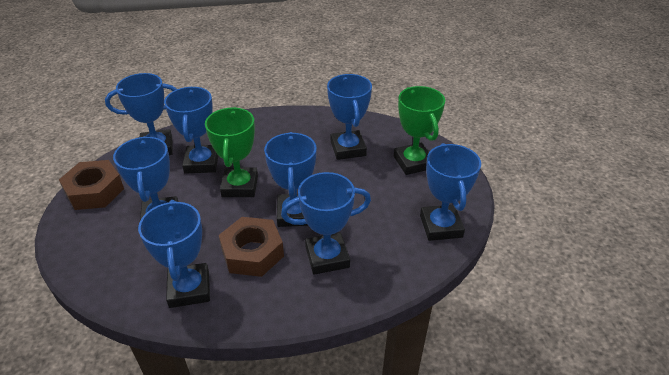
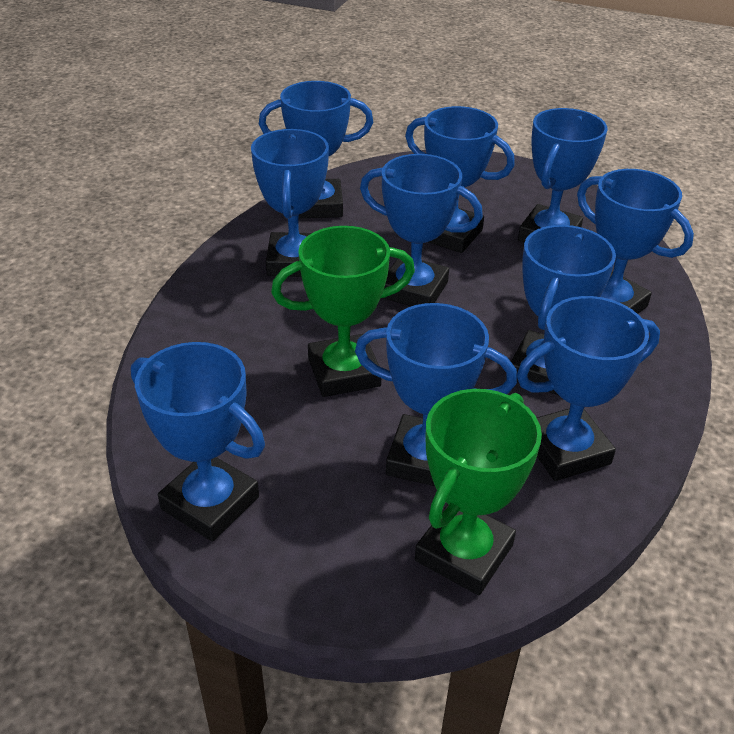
blue trophy: 8 -> 10
brown nut: 2 -> 0

